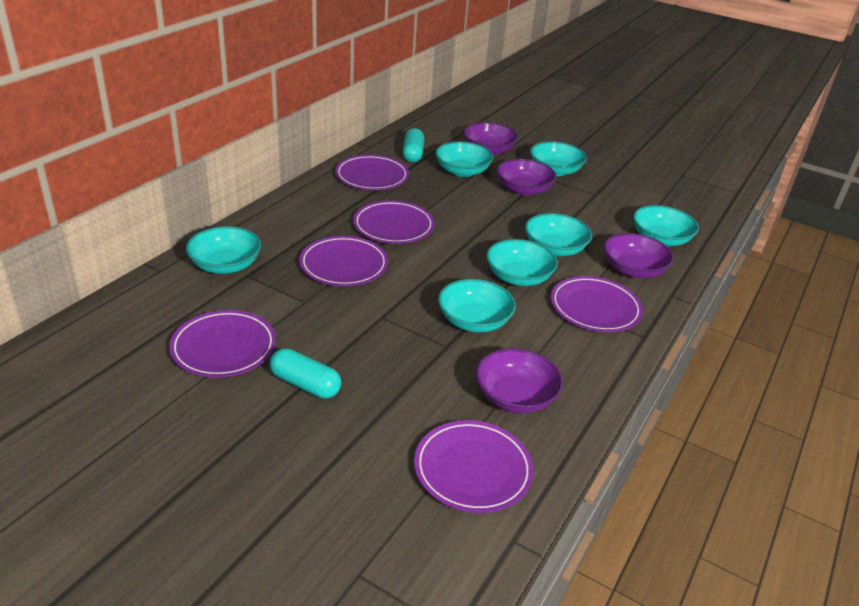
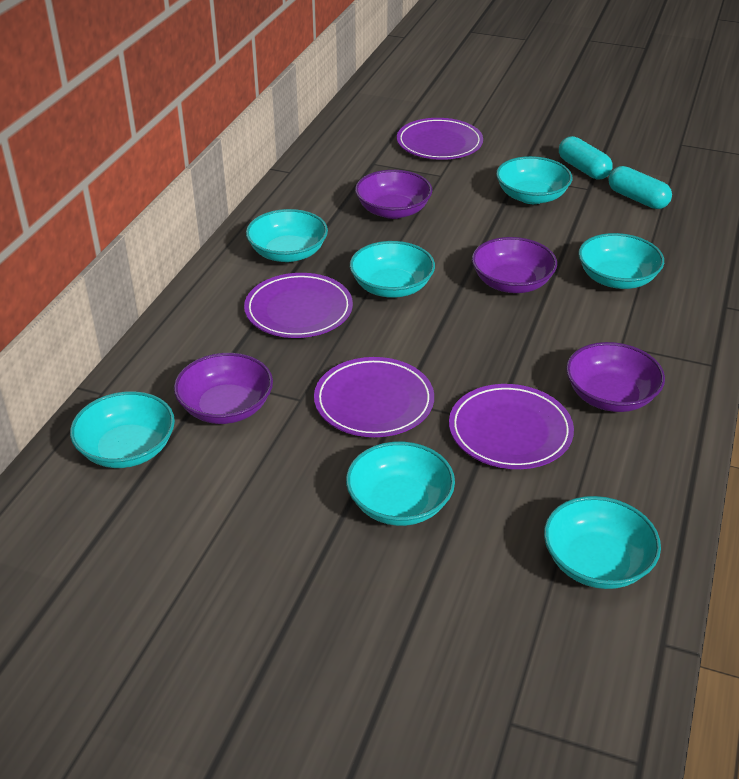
purple plate: 6 -> 4

